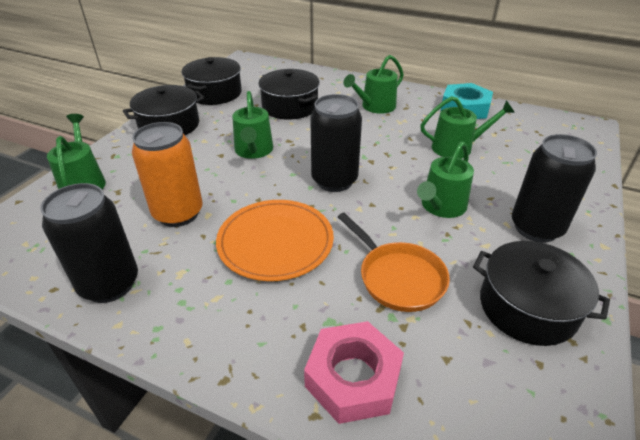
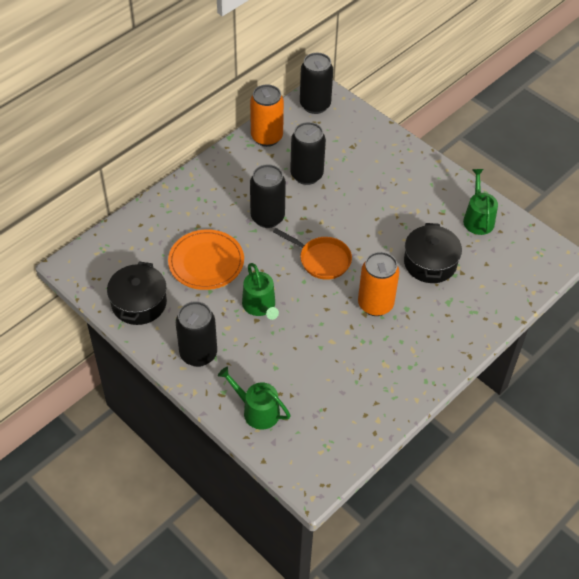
black can: 3 -> 4
black pot: 4 -> 2
green watering can: 5 -> 3
orange can: 1 -> 2
pink nut: 1 -> 0
turquoise nut: 1 -> 0

